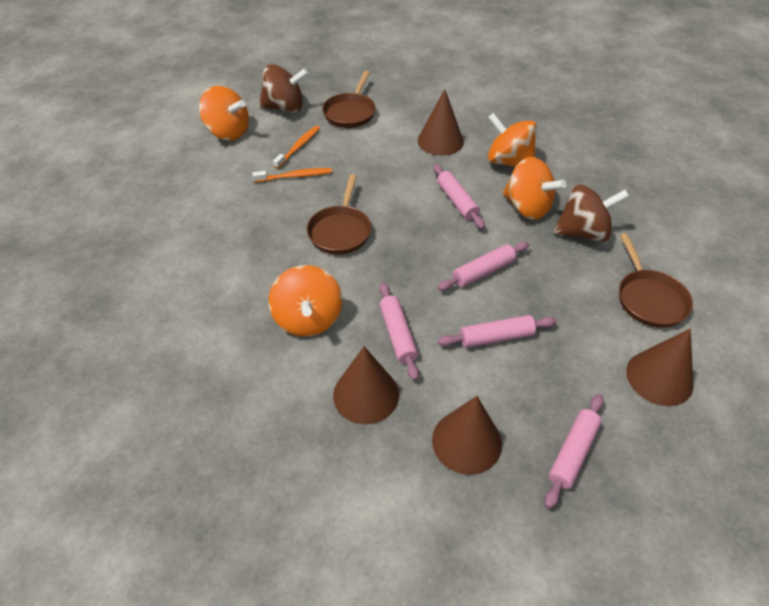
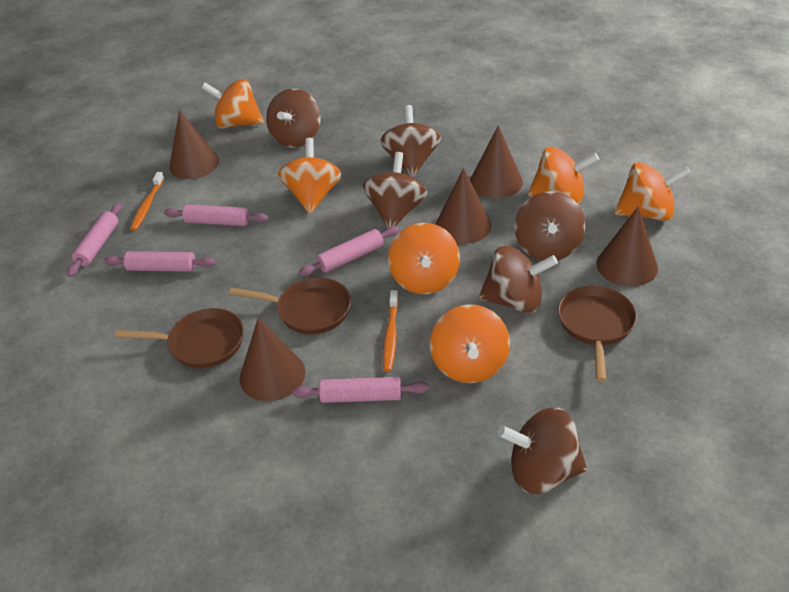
brown cone: 4 -> 5
brown spinning top: 2 -> 6
orange spinning top: 4 -> 6

